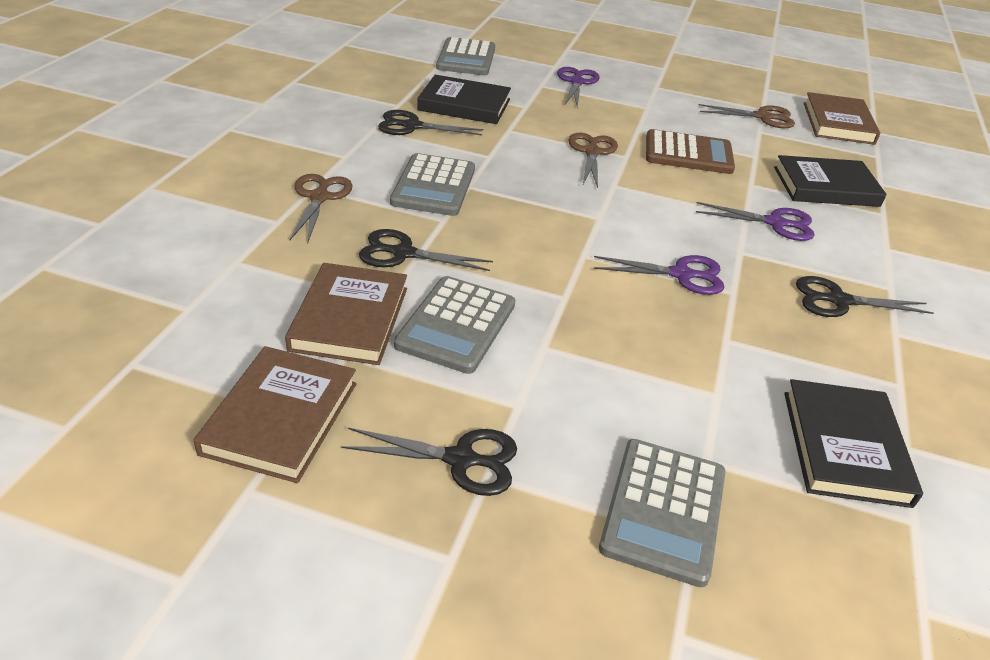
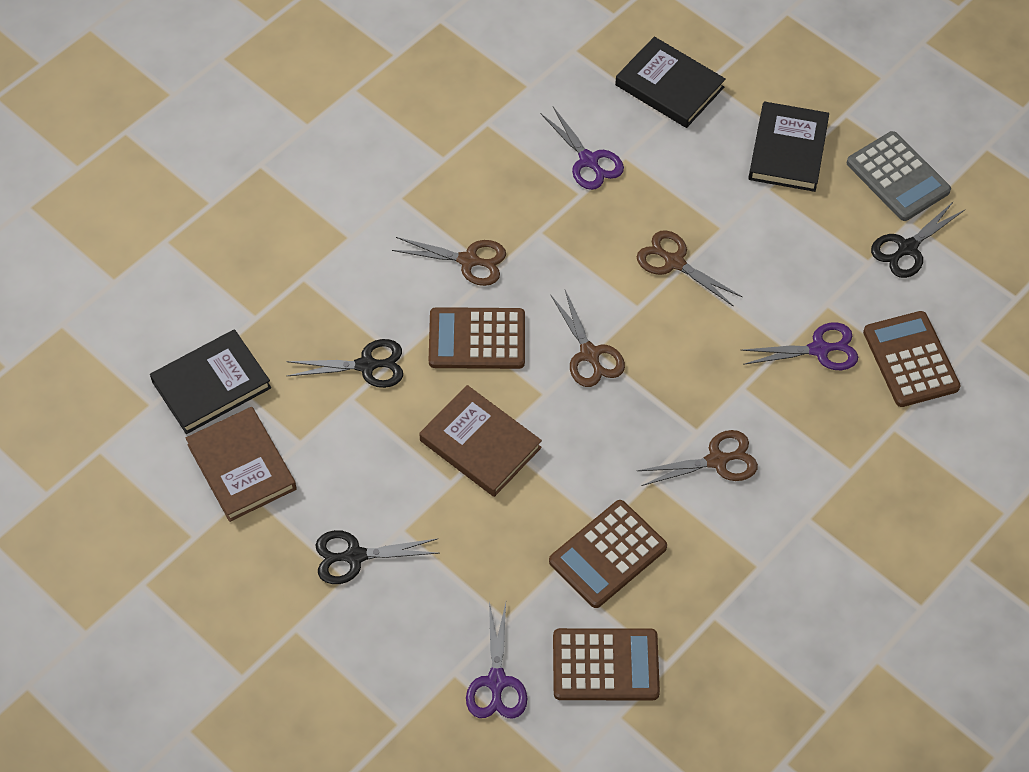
black scissors: 4 -> 3
brown book: 3 -> 2
brown calculator: 1 -> 4
brown scissors: 3 -> 4
grey calculator: 4 -> 1

